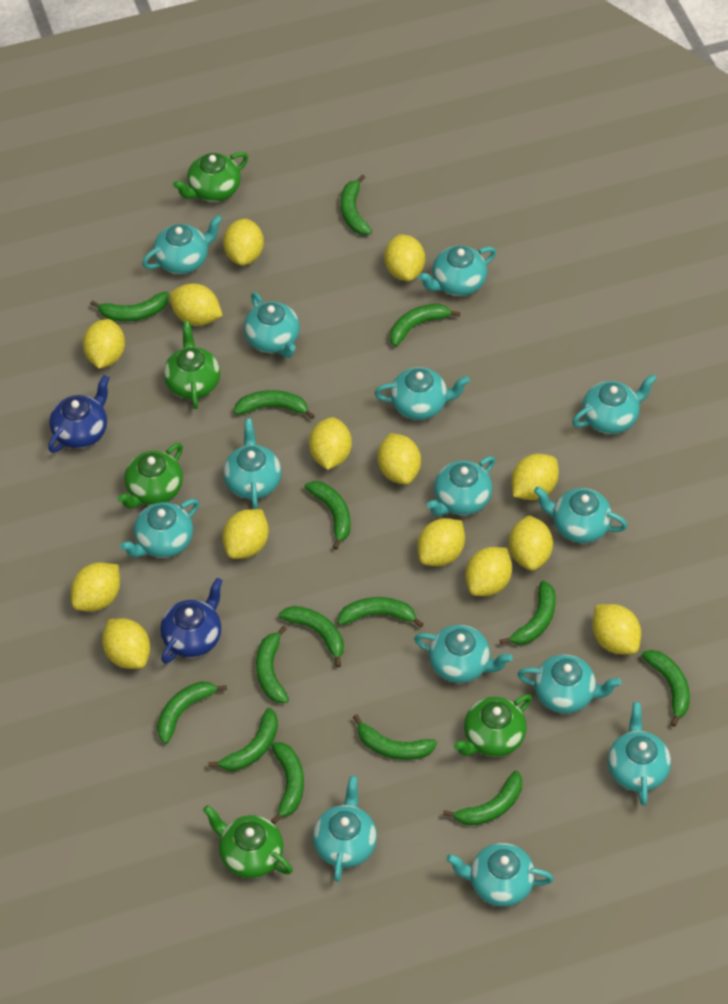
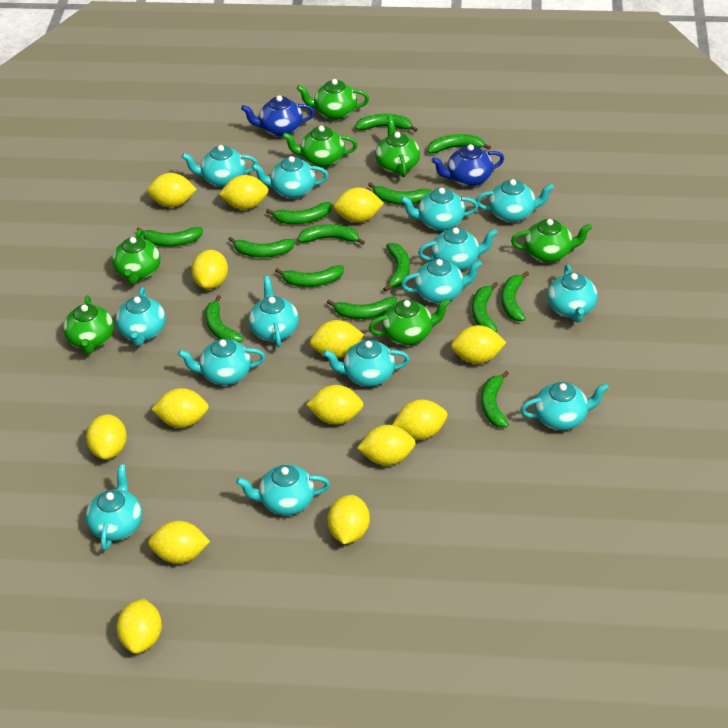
green banana: 15 -> 14
green teapot: 5 -> 7

